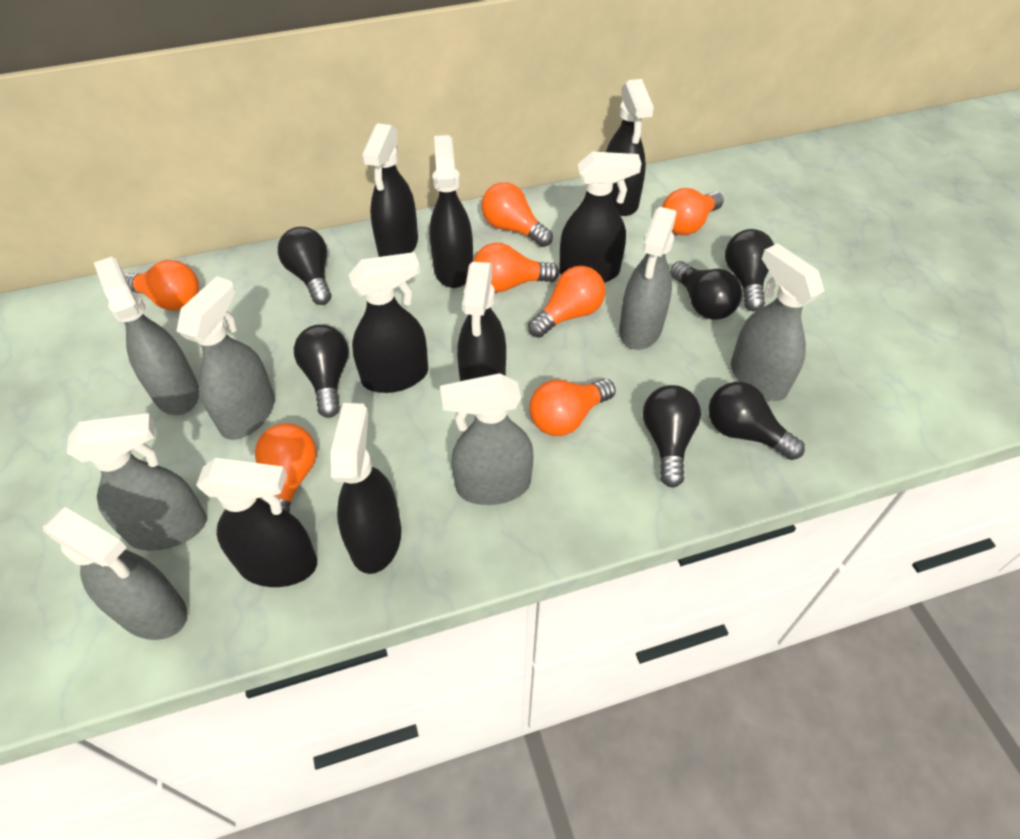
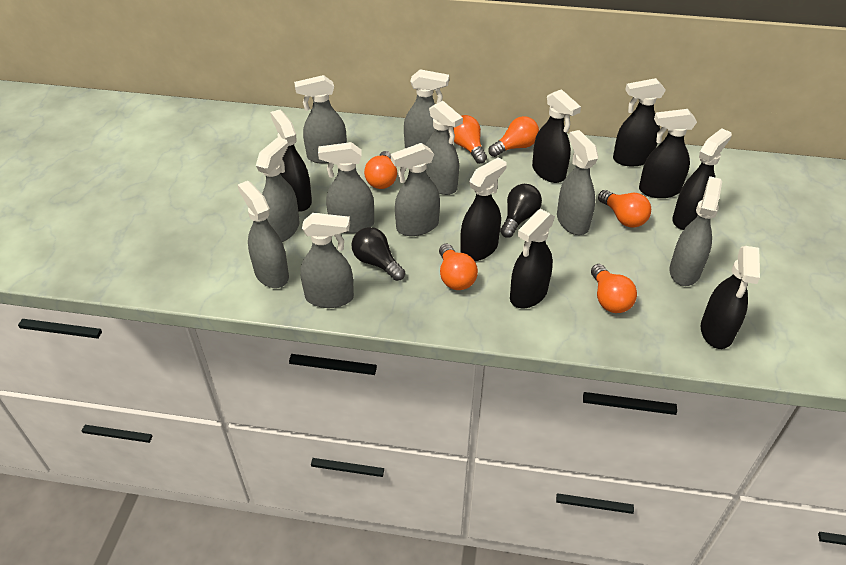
black light bulb: 6 -> 2
grey spray bottle: 7 -> 10
orange light bulb: 7 -> 6

